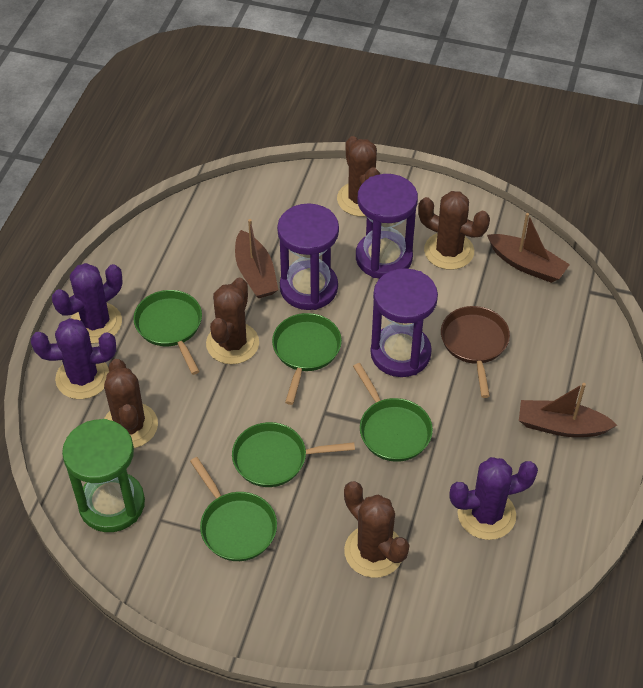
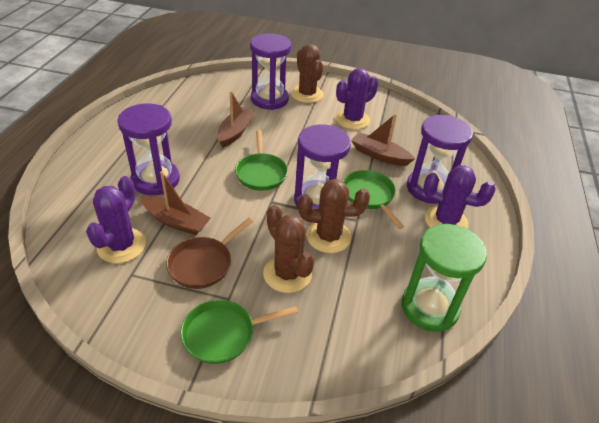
brown cactus: 5 -> 3
green pan: 5 -> 3
purple hourglass: 3 -> 4

